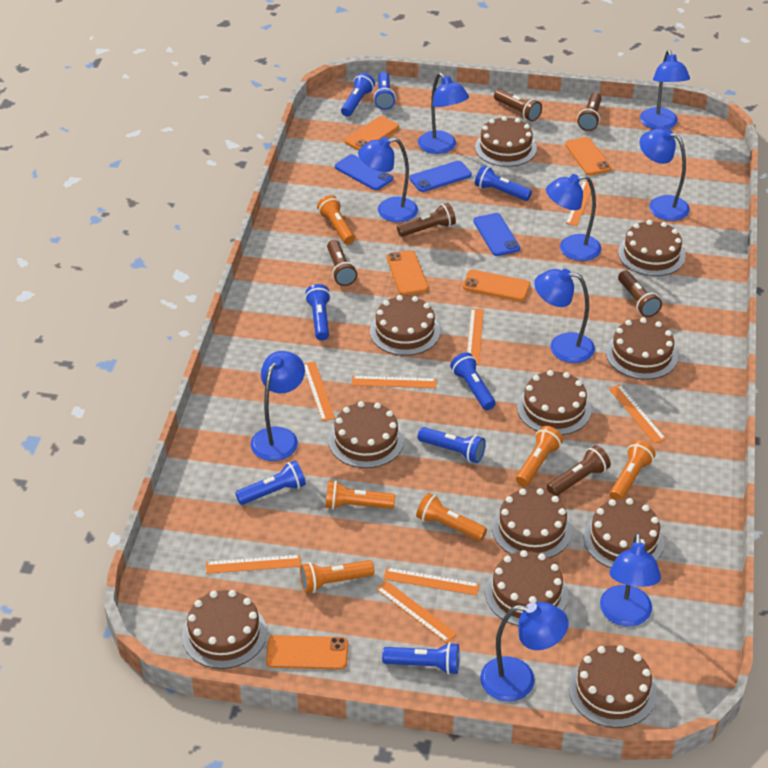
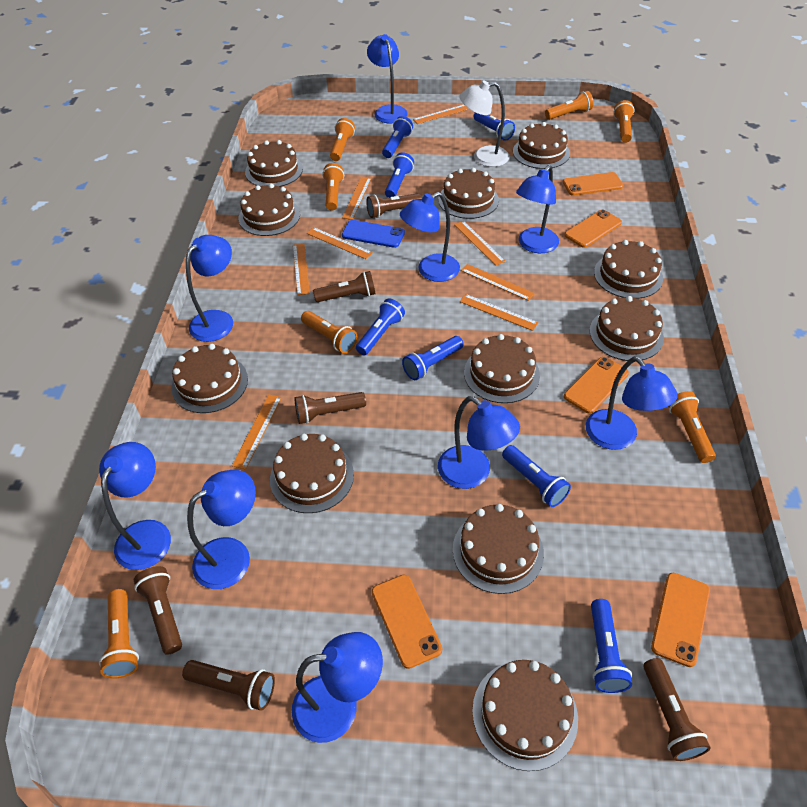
blue flashlight: 8 -> 7
blue phone: 3 -> 1
orange flashlight: 6 -> 7
white lamp: 0 -> 1

